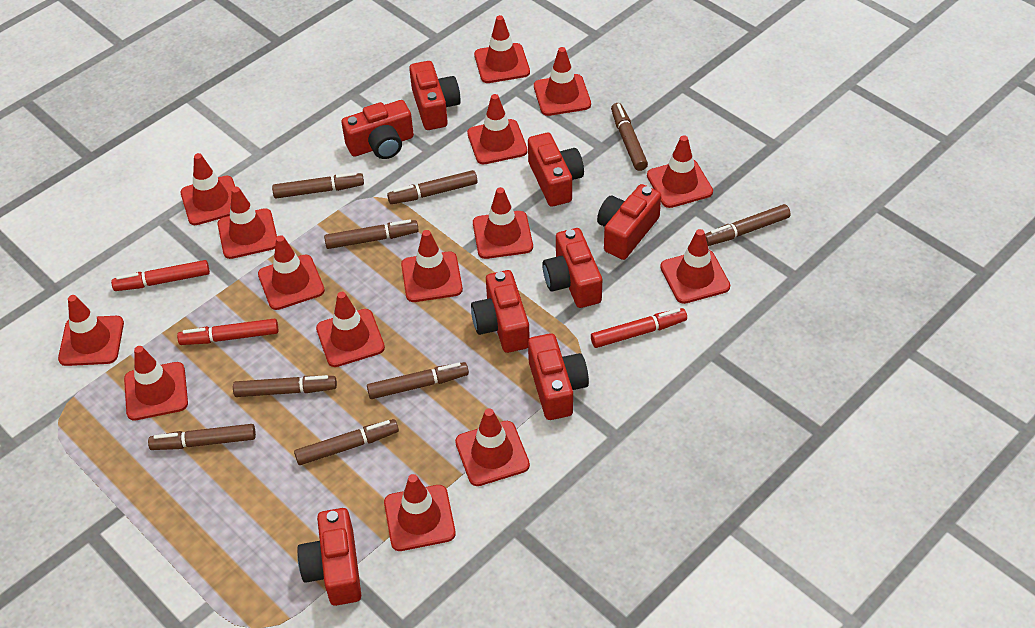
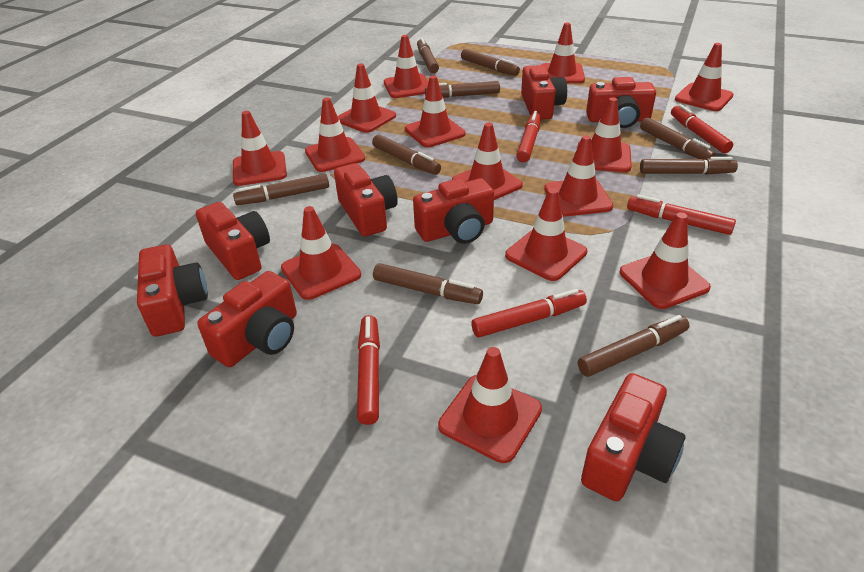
red marker: 3 -> 5
red traffic cone: 15 -> 14

